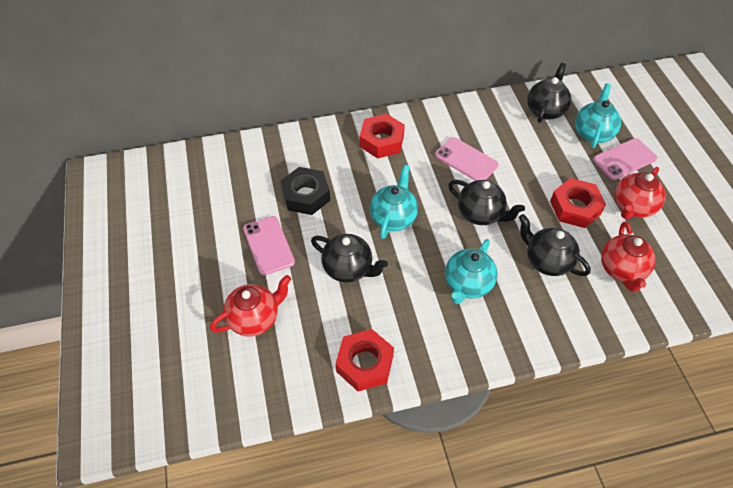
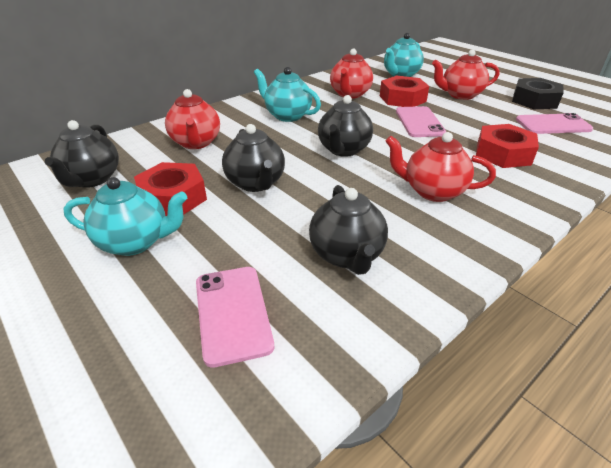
red teapot: 3 -> 4

